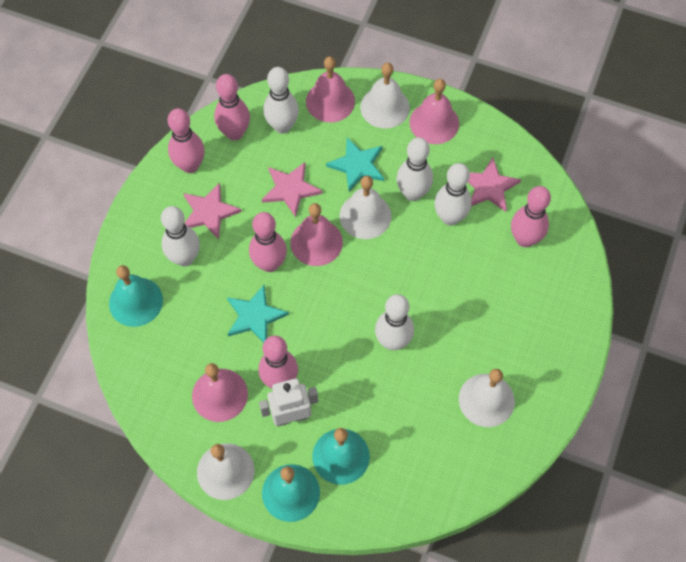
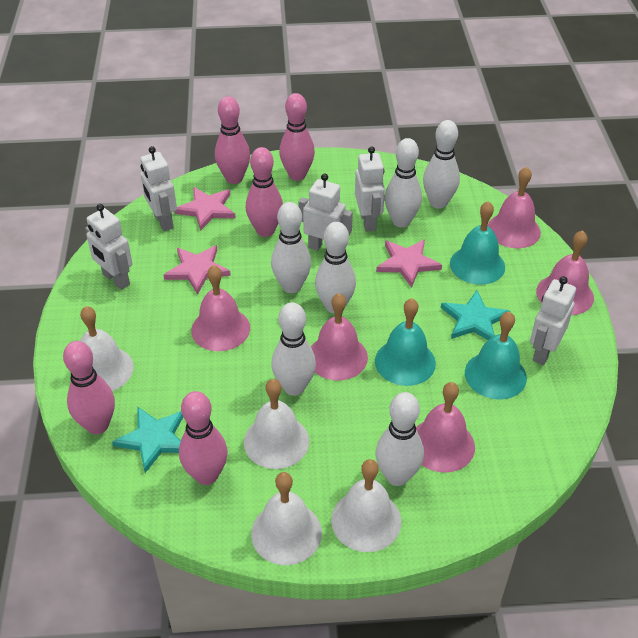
pink bell: 4 -> 5
white bowling pin: 5 -> 6
white robot: 1 -> 5

